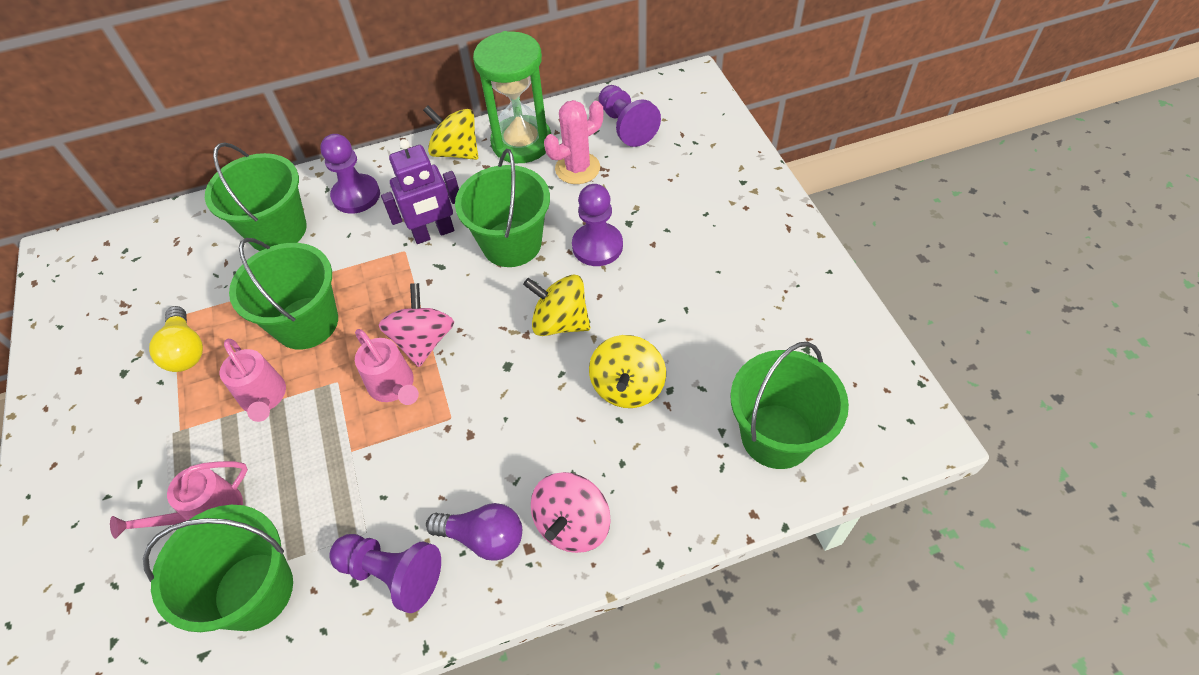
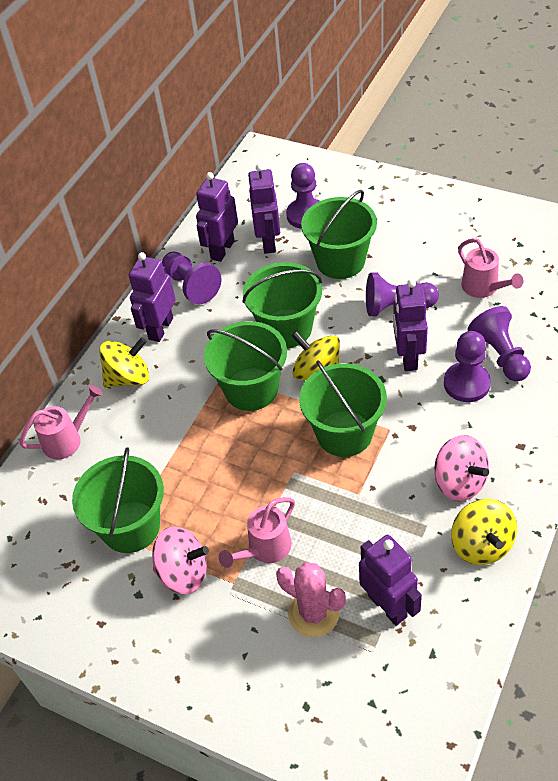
green hourglass: 1 -> 0
purple light bulb: 1 -> 0
purple pawn: 4 -> 5
purple robot: 1 -> 5
yellow light bulb: 1 -> 0

